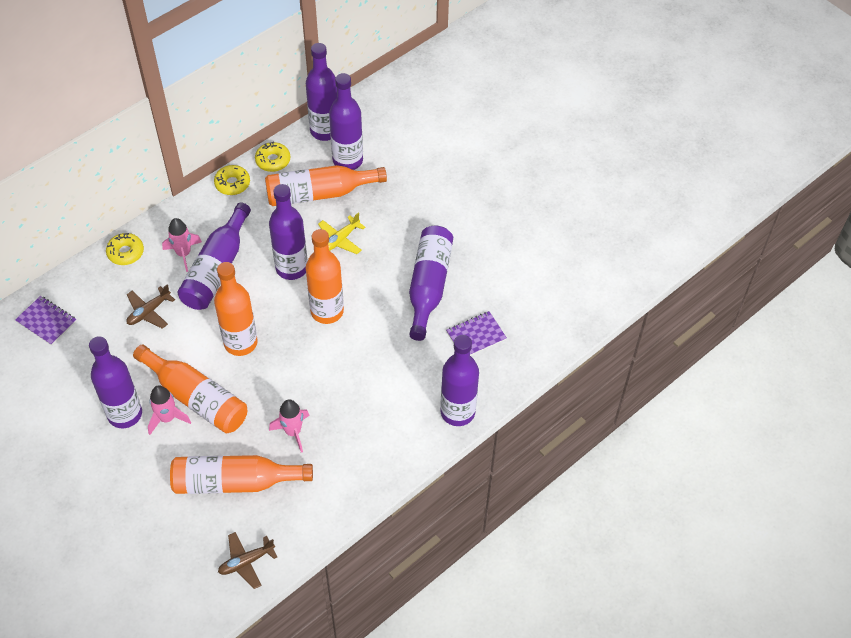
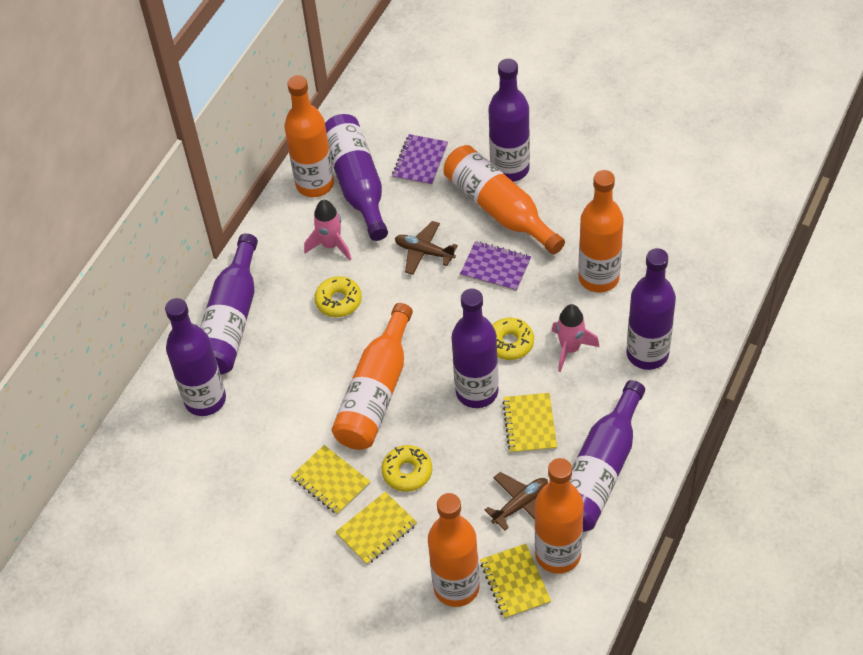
orange bottle: 5 -> 6
pink rocket: 3 -> 2
yellow notebook: 0 -> 4
yellow plane: 1 -> 0

